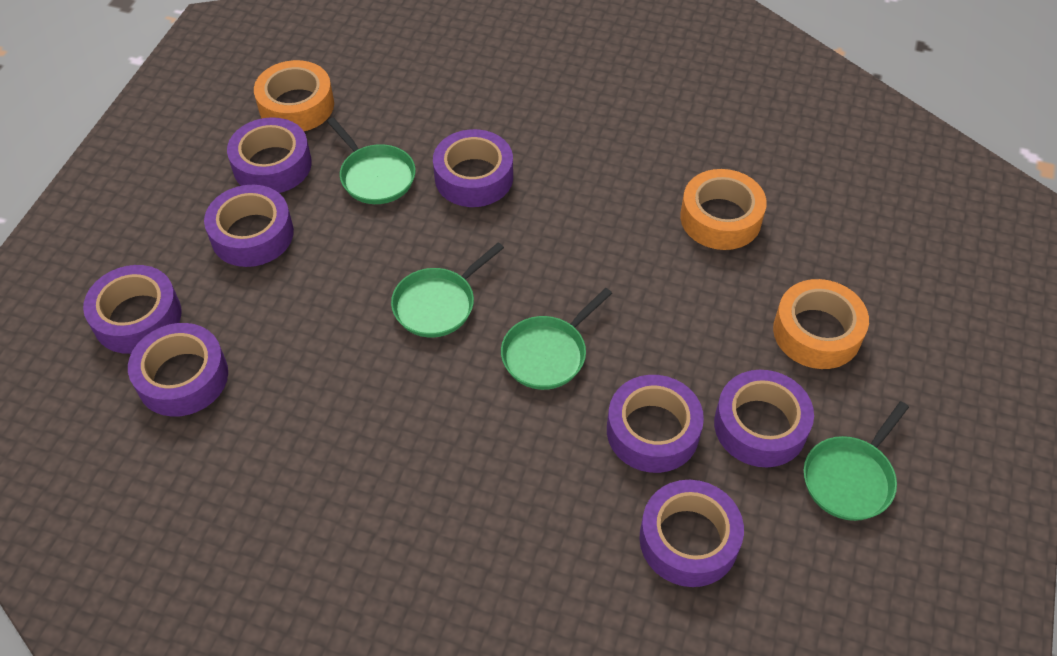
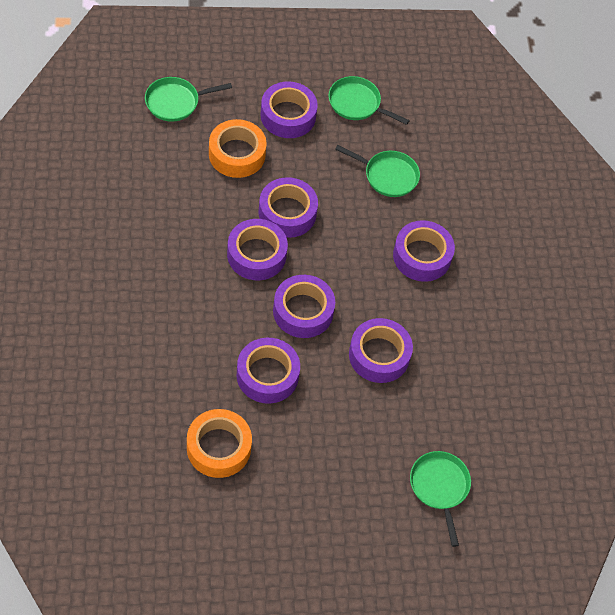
orange tape: 3 -> 2
purple tape: 8 -> 7

